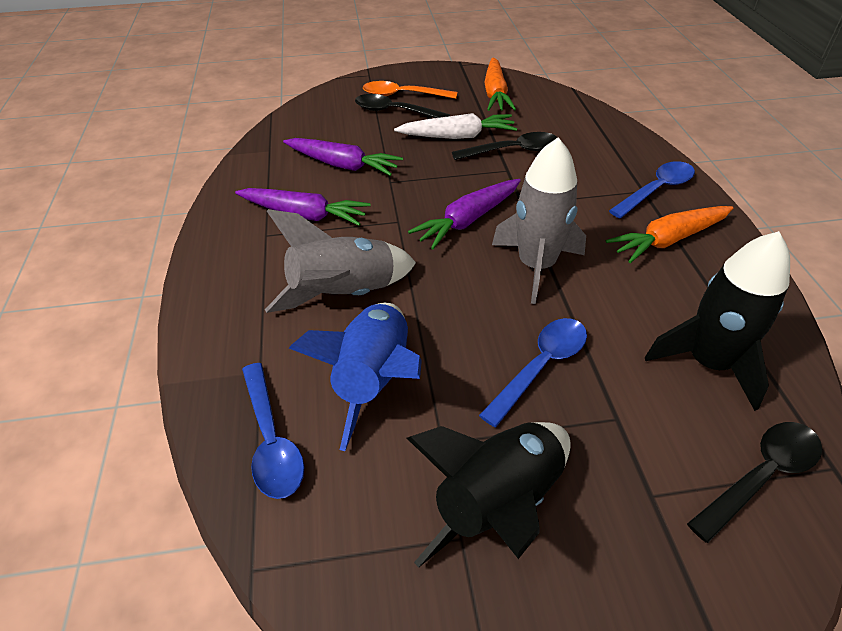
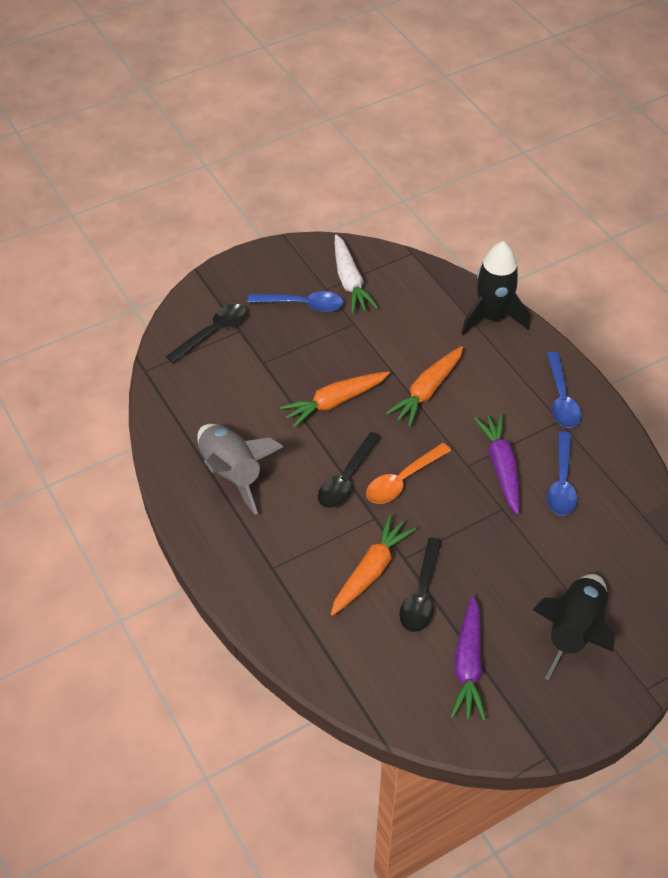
blue rocket: 1 -> 0
grey rocket: 2 -> 1
orange carrot: 2 -> 3
purple carrot: 3 -> 2

